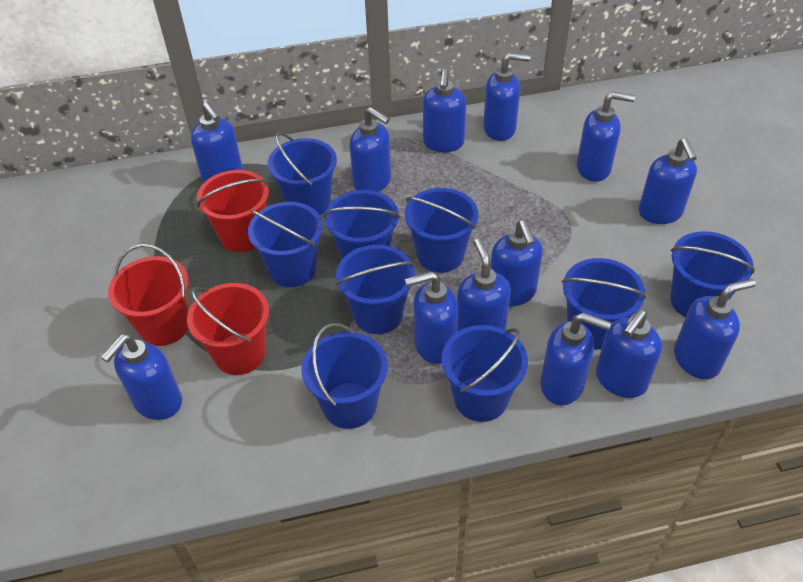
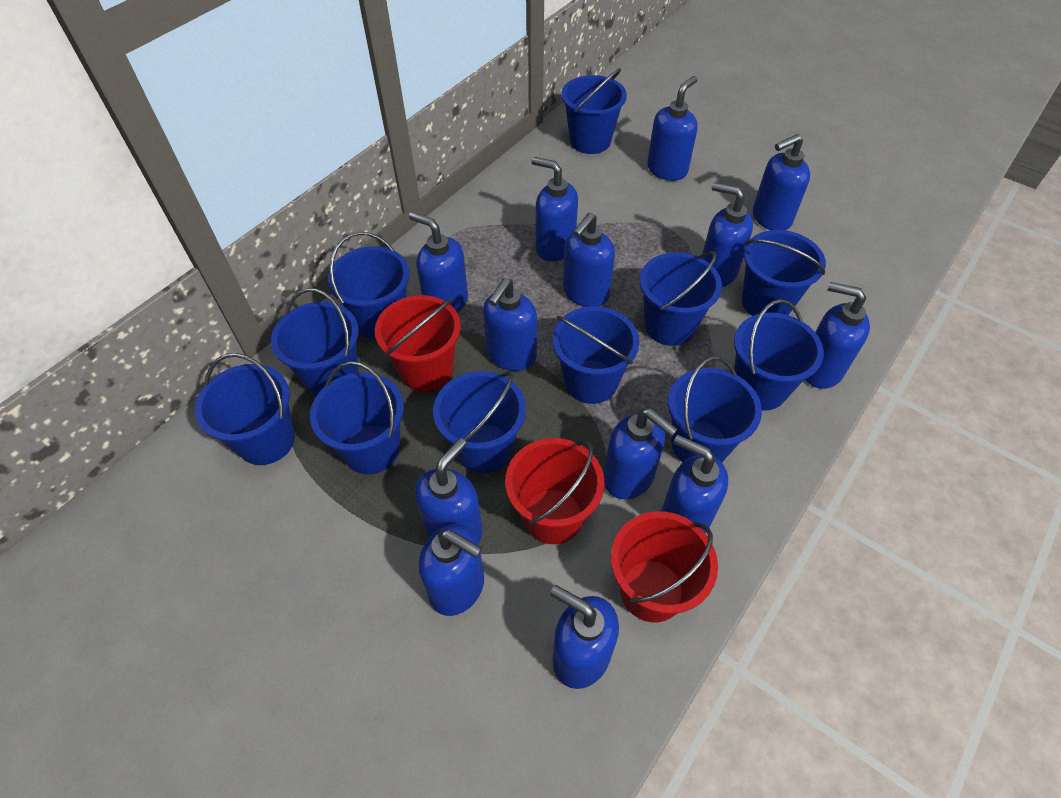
blue bucket: 9 -> 11

